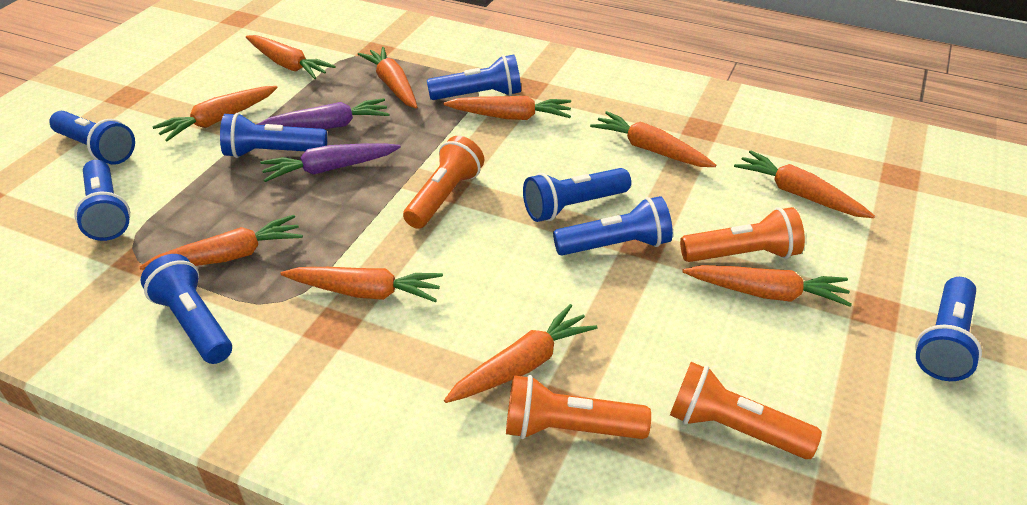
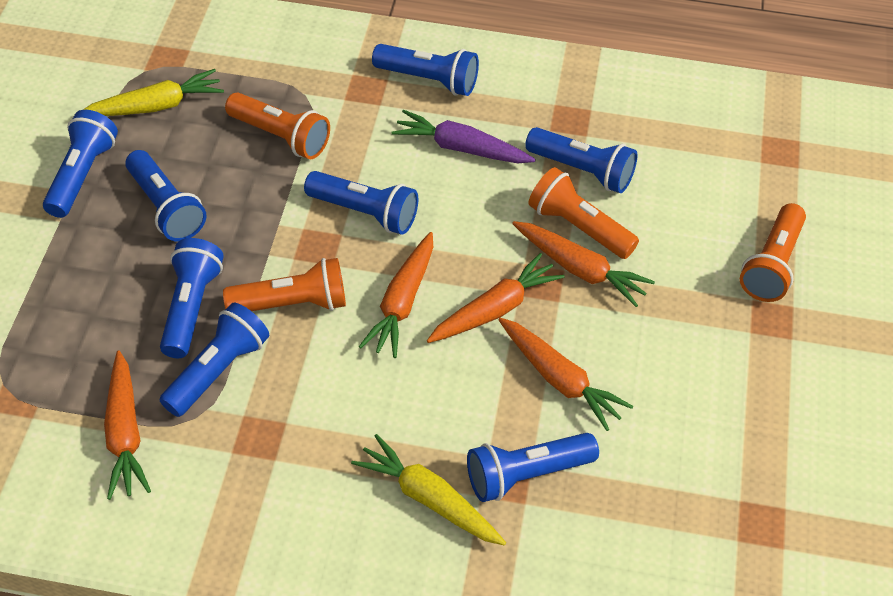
orange carrot: 10 -> 5
purple carrot: 2 -> 1
yellow carrot: 0 -> 2

